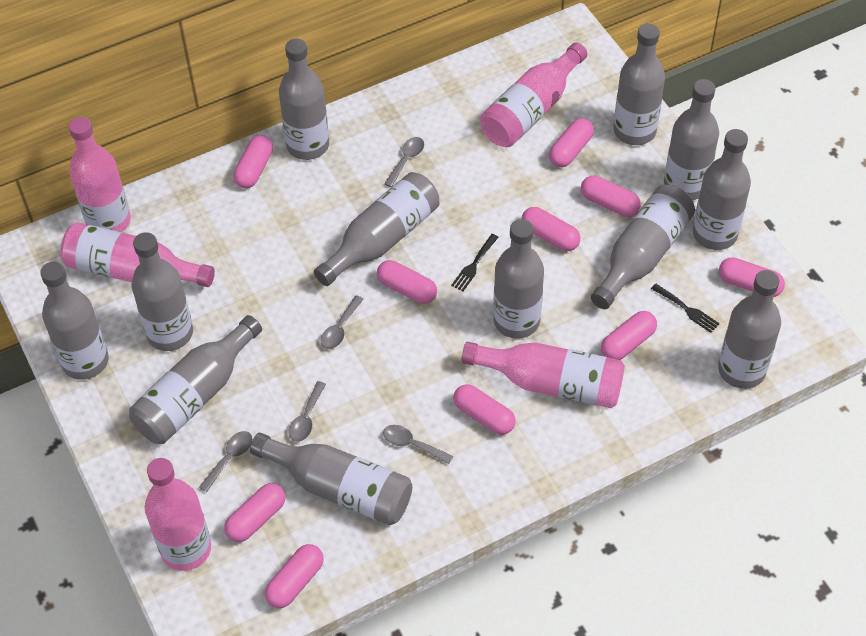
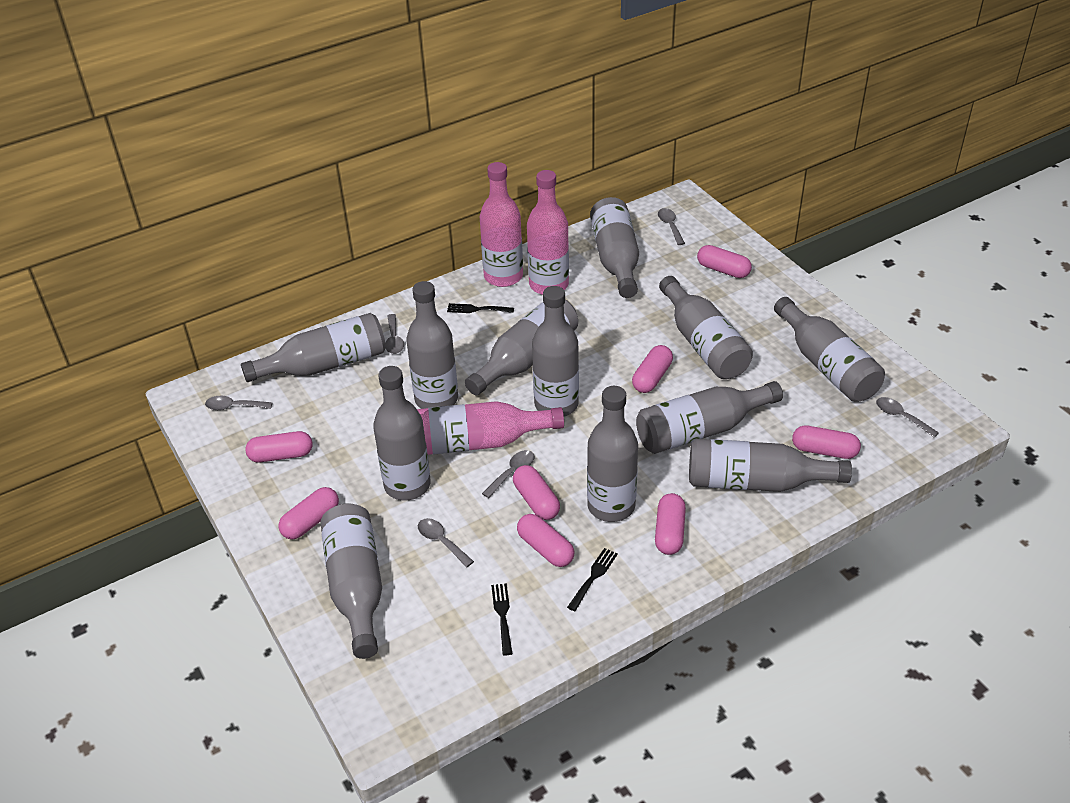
black fork: 2 -> 3
grey spoon: 5 -> 6
pink bottle: 5 -> 3
pink capsule: 10 -> 8

